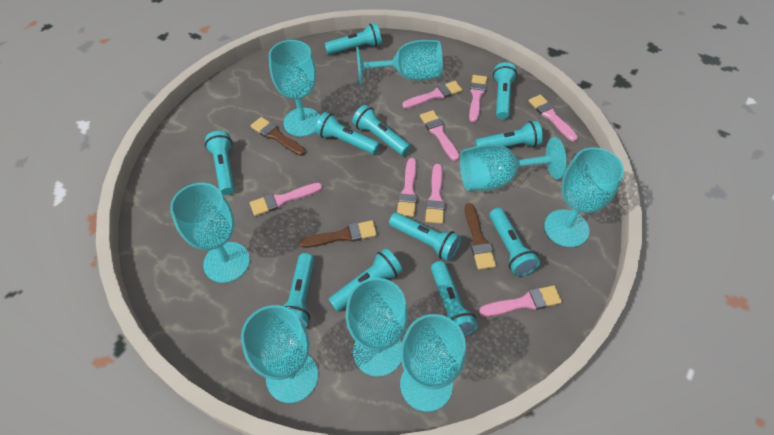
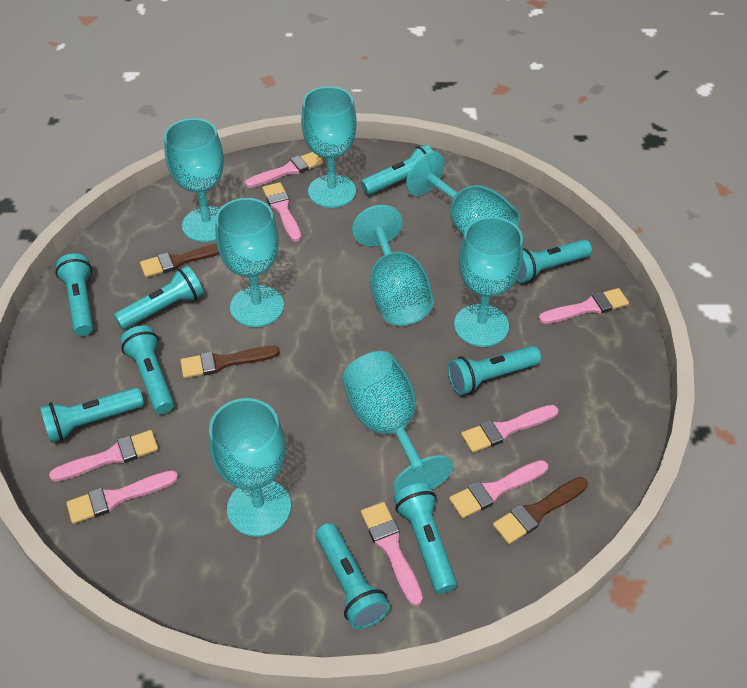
turquoise flashlight: 11 -> 9

